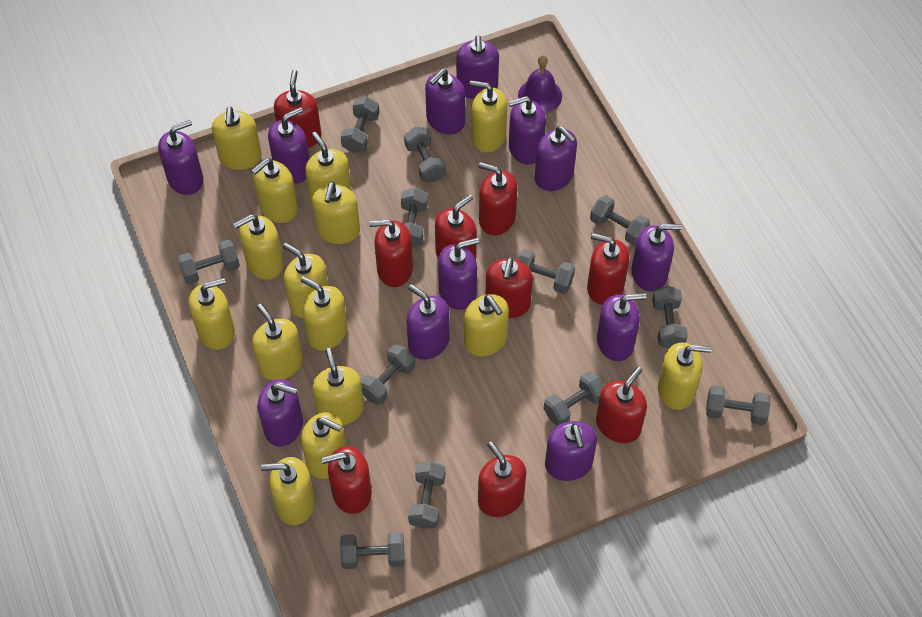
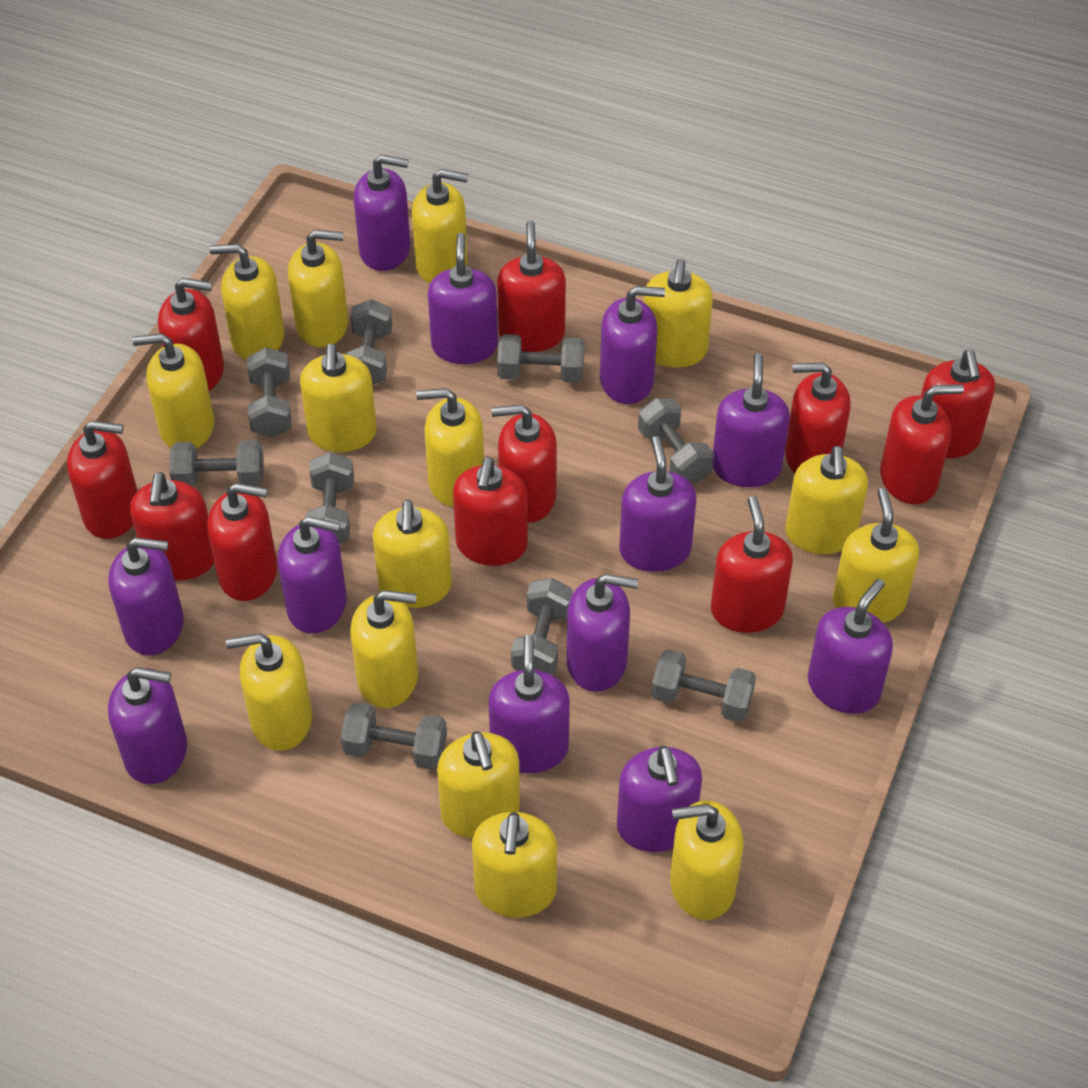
grey dumbbell: 12 -> 9
purple bell: 1 -> 0
red soap dispenser: 9 -> 11

